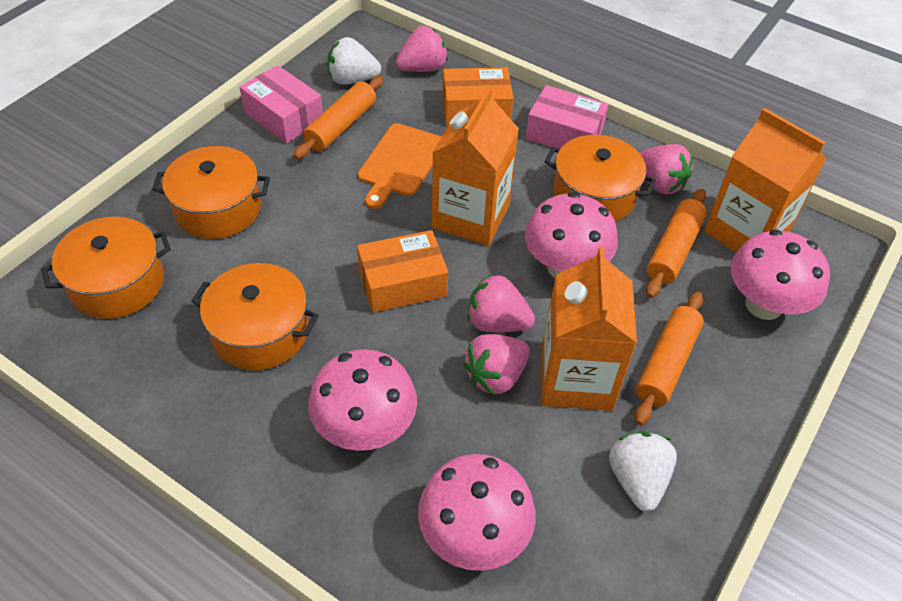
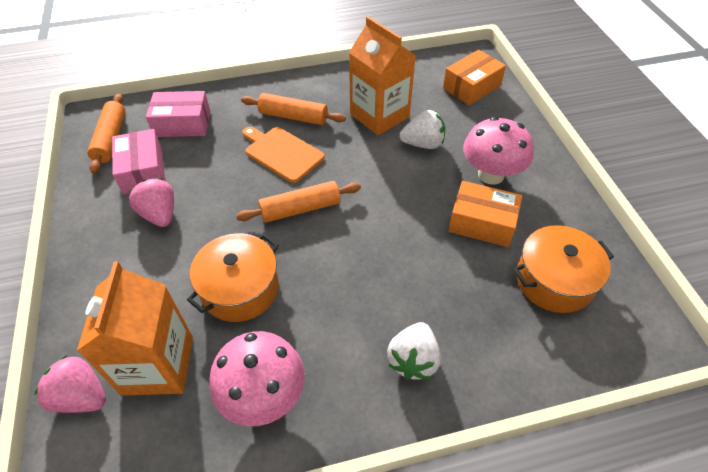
orange carton: 3 -> 2
orange pot: 4 -> 2
pink mushroom: 4 -> 2
pink strawberry: 4 -> 2

